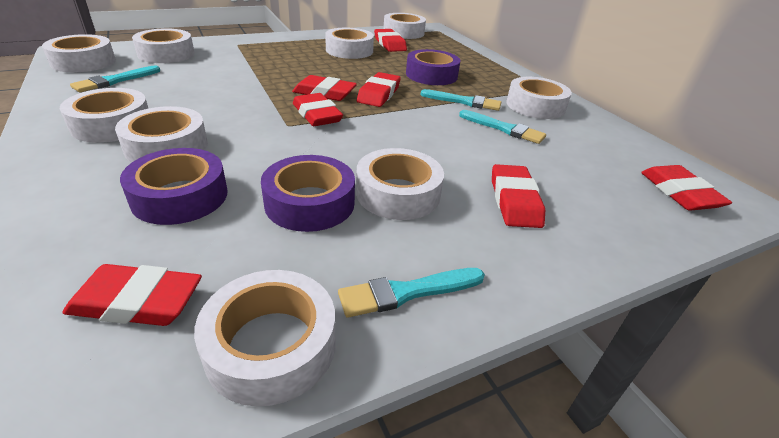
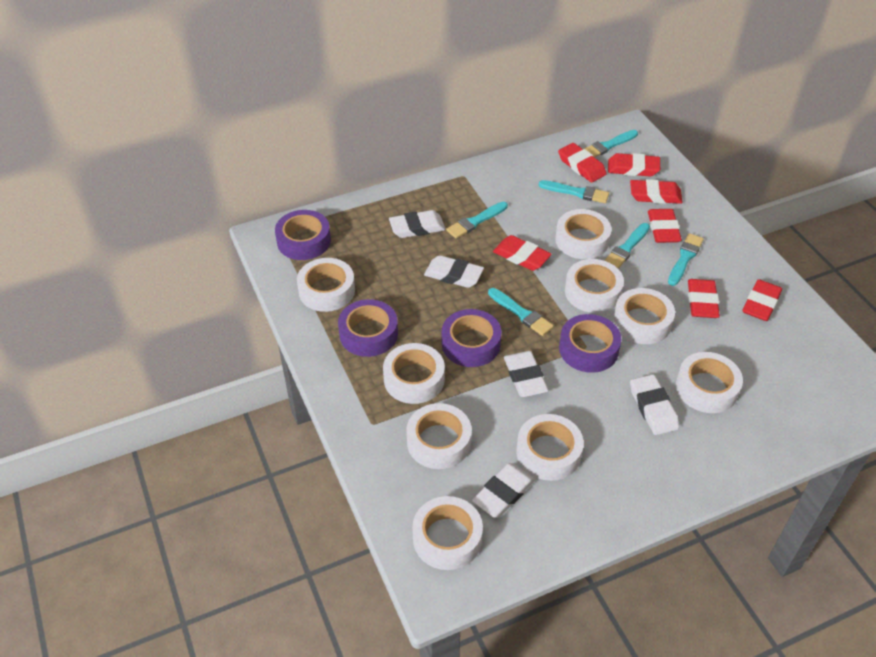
purple tape: 3 -> 4
turquoise brush: 4 -> 6
white eraser: 0 -> 5

